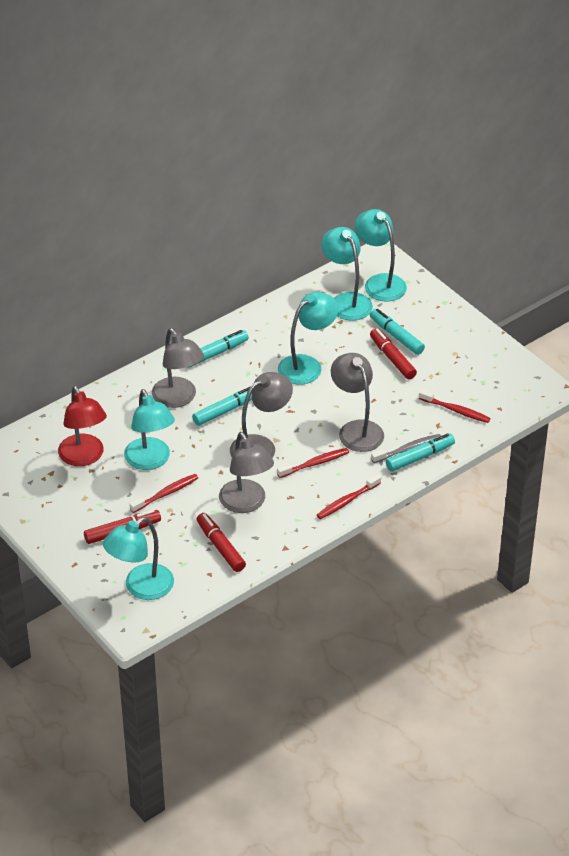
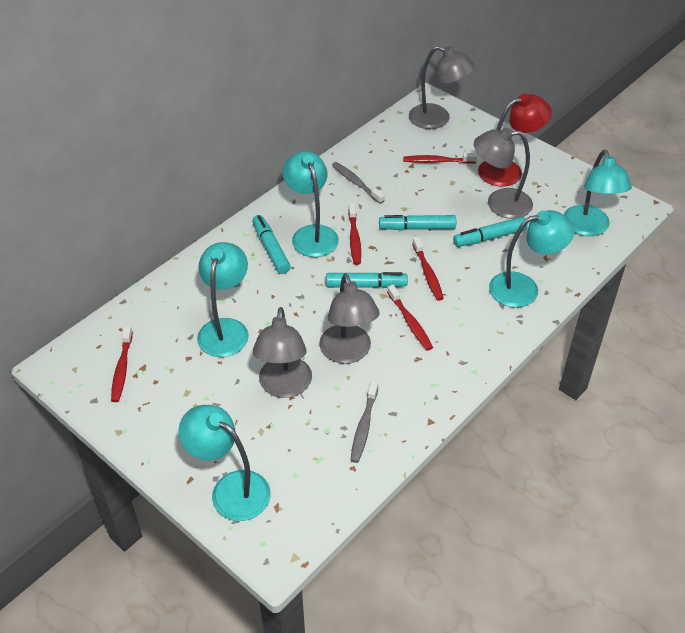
grey toothbrush: 1 -> 2
red marker: 3 -> 0
red toothbrush: 4 -> 5

